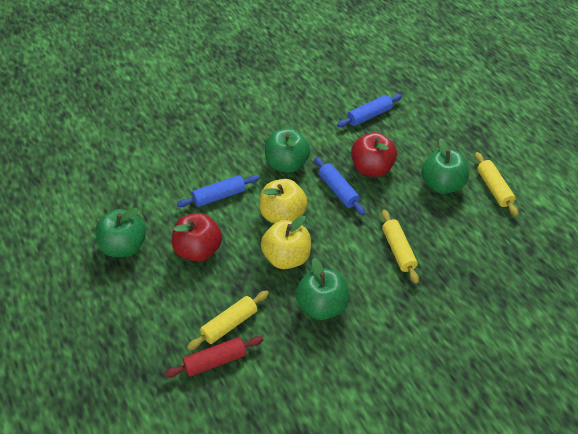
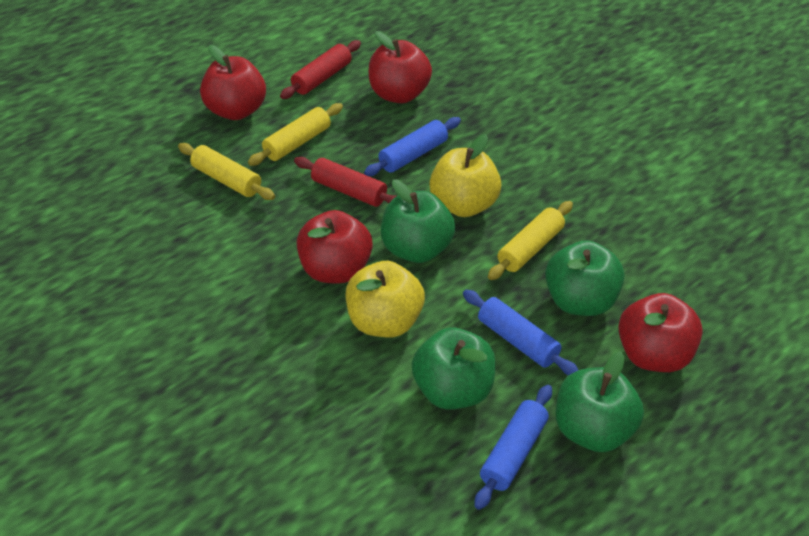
red apple: 2 -> 4
red rolling pin: 1 -> 2

